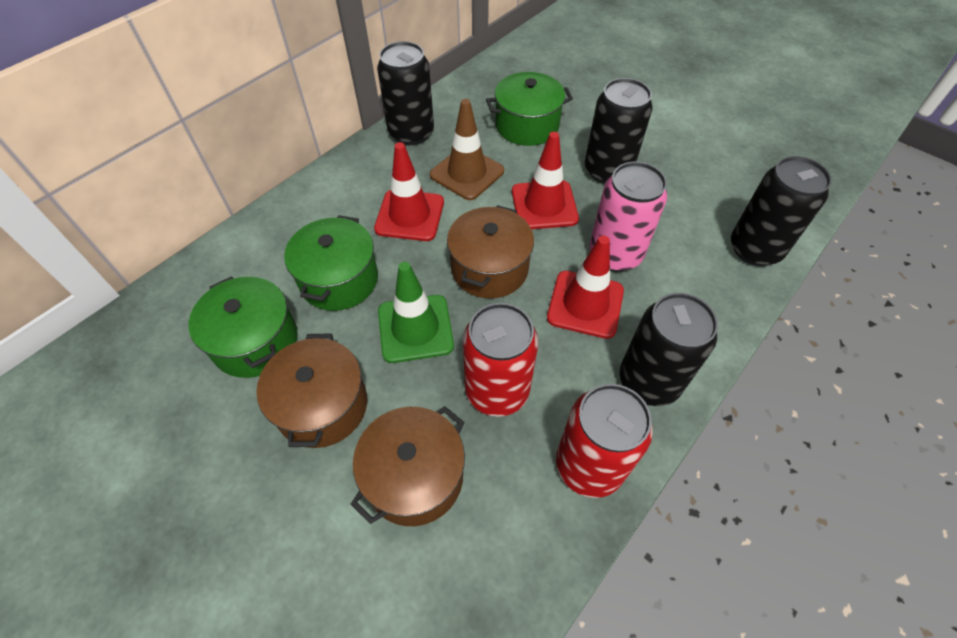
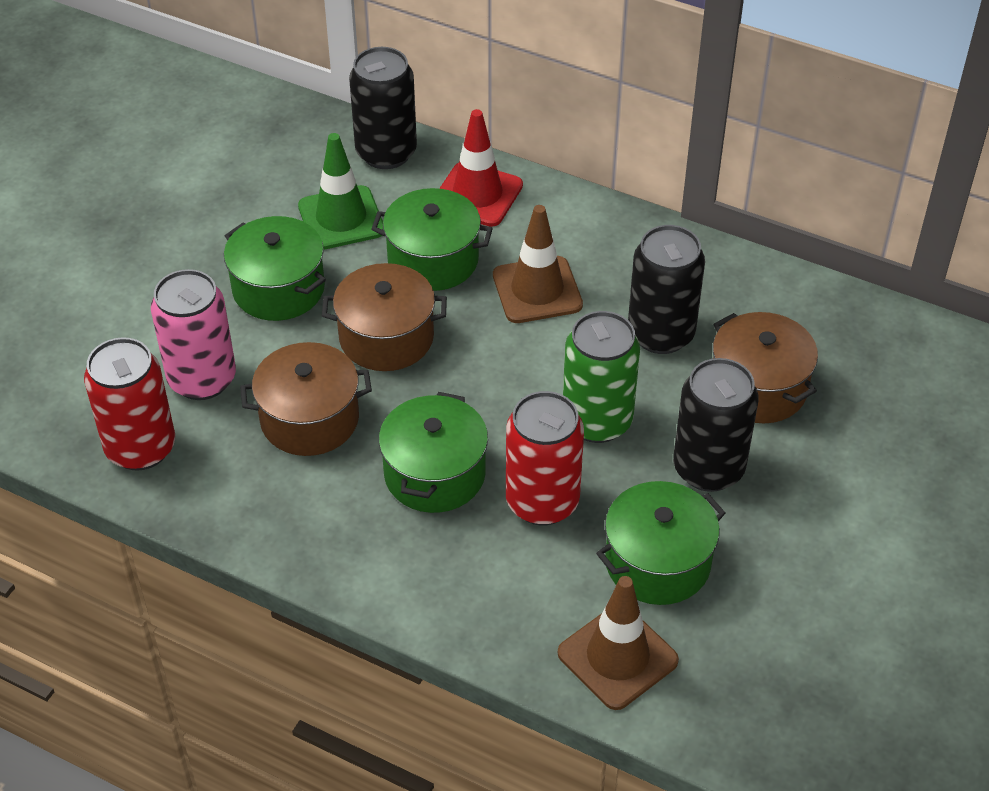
black can: 4 -> 3
brown traffic cone: 1 -> 2
green can: 0 -> 1
green pot: 3 -> 4
red traffic cone: 3 -> 1

